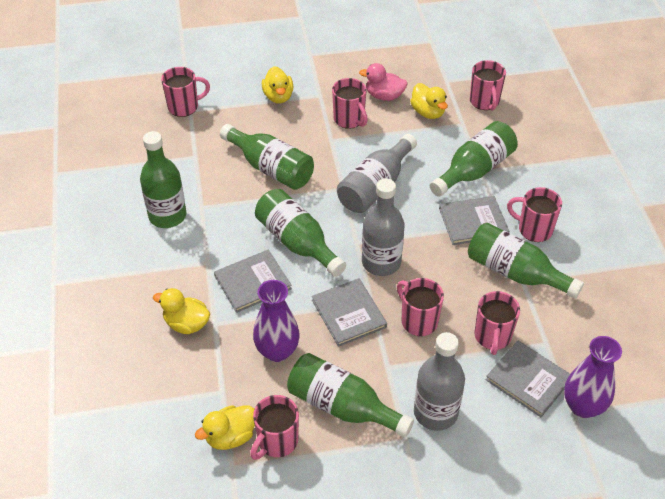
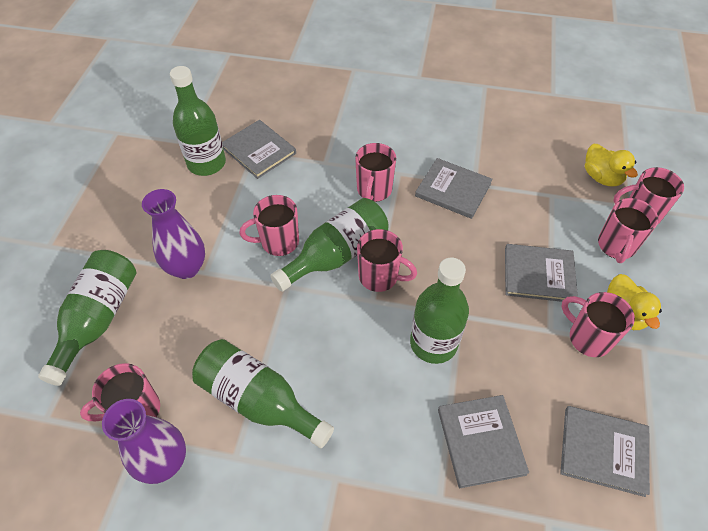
green bottle: 6 -> 5
grey book: 4 -> 5
grey bottle: 3 -> 0
pink duck: 1 -> 0
yellow duck: 4 -> 2

